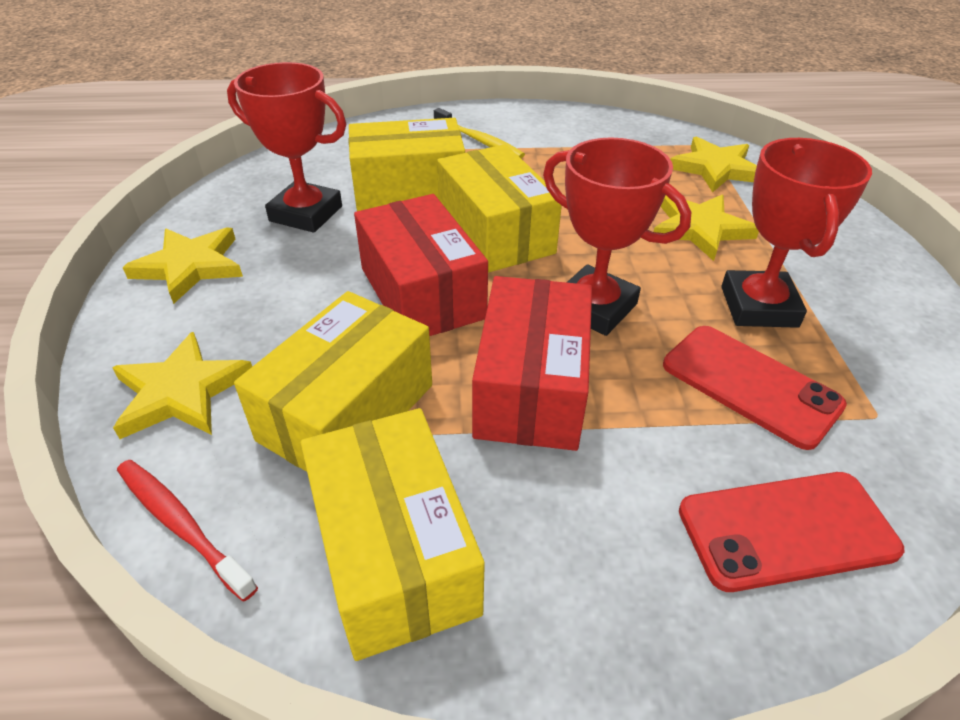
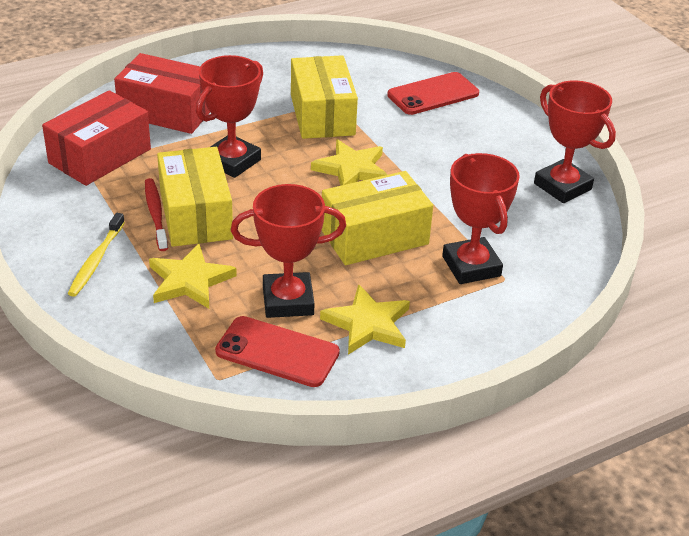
red trophy: 3 -> 4
yellow box: 4 -> 3
yellow star: 4 -> 3

